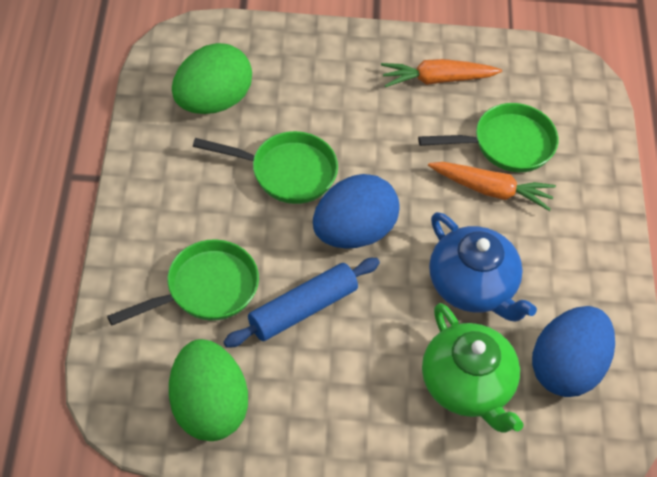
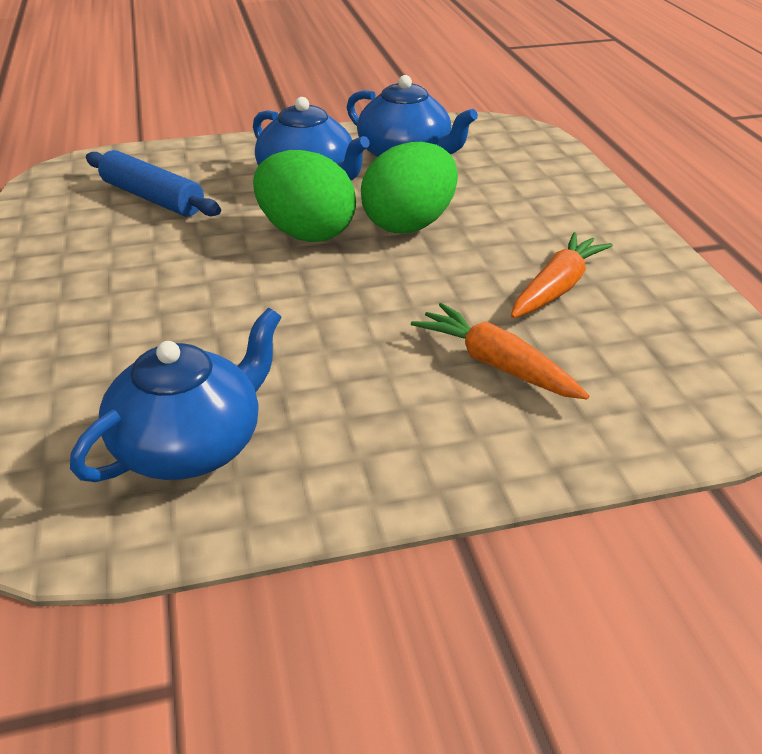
blue egg: 2 -> 0
blue teapot: 1 -> 3
green pan: 3 -> 0
green teapot: 1 -> 0

